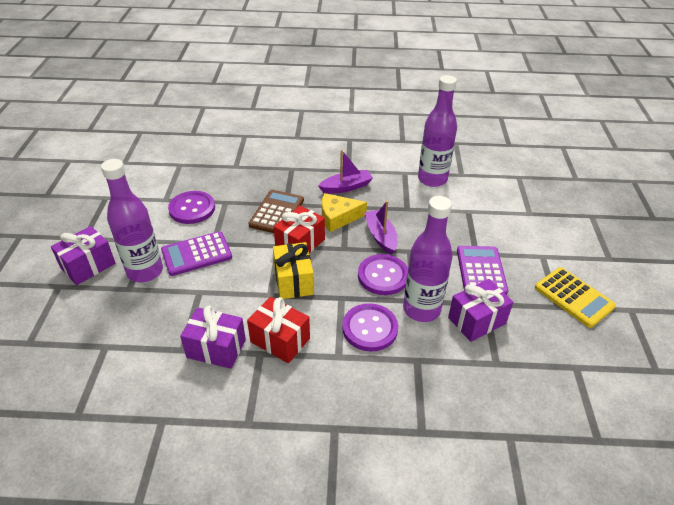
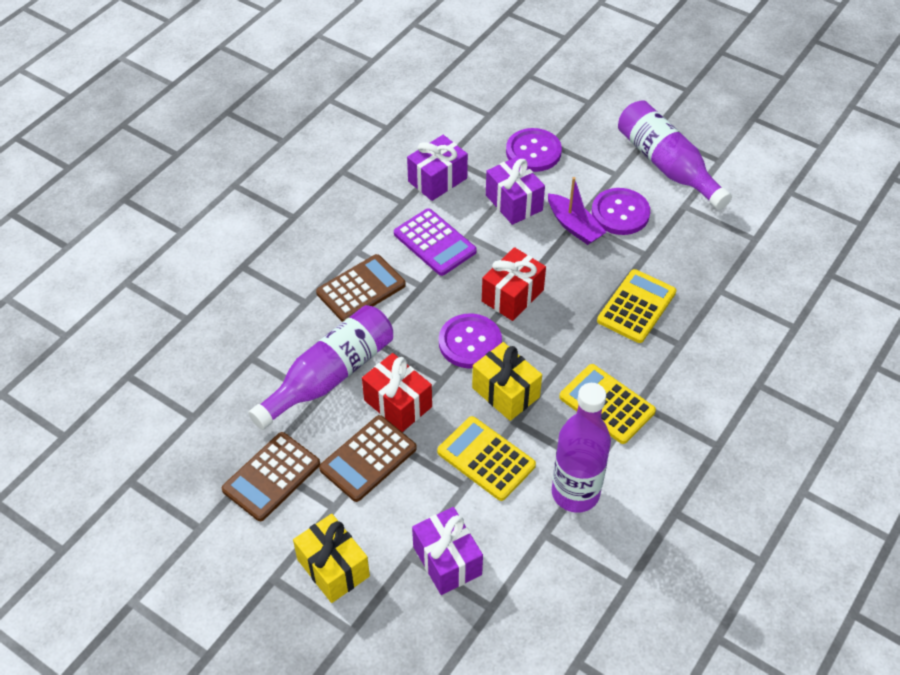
brown calculator: 1 -> 3
purple boat: 2 -> 1
purple calculator: 2 -> 1
yellow calculator: 1 -> 3
yellow cheese: 1 -> 0
yellow gift: 1 -> 2

